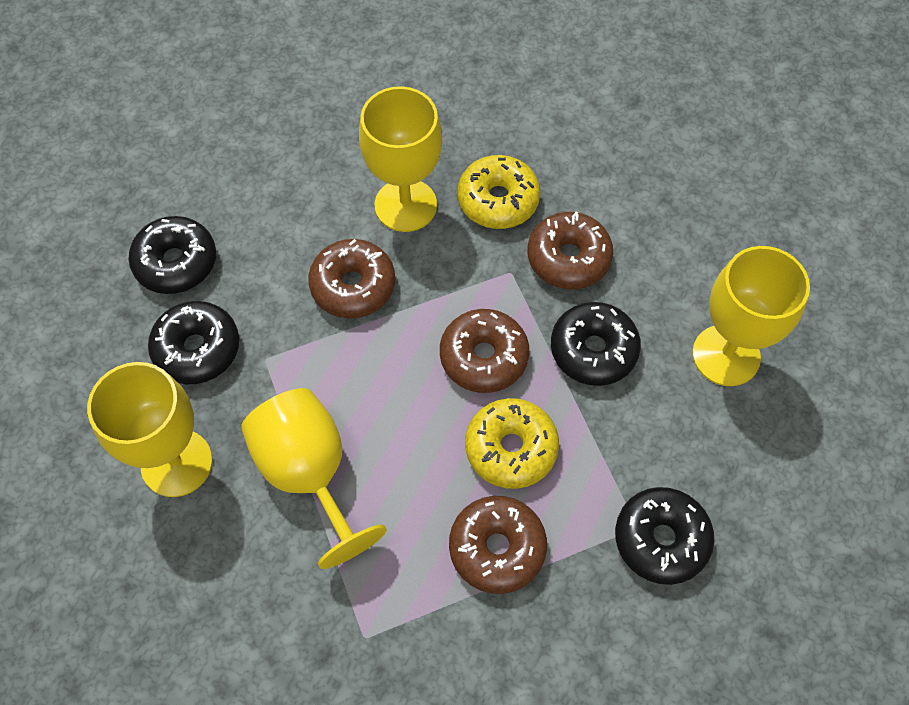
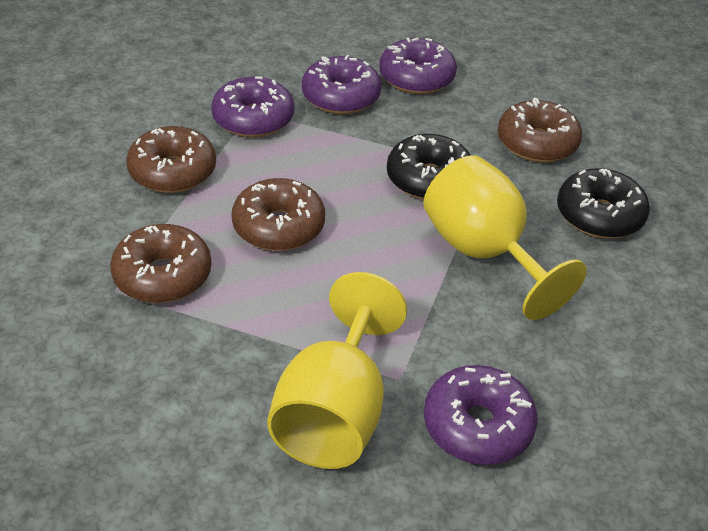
black donut: 4 -> 2
purple donut: 0 -> 4
yellow donut: 2 -> 0
yellow goblet: 4 -> 2

